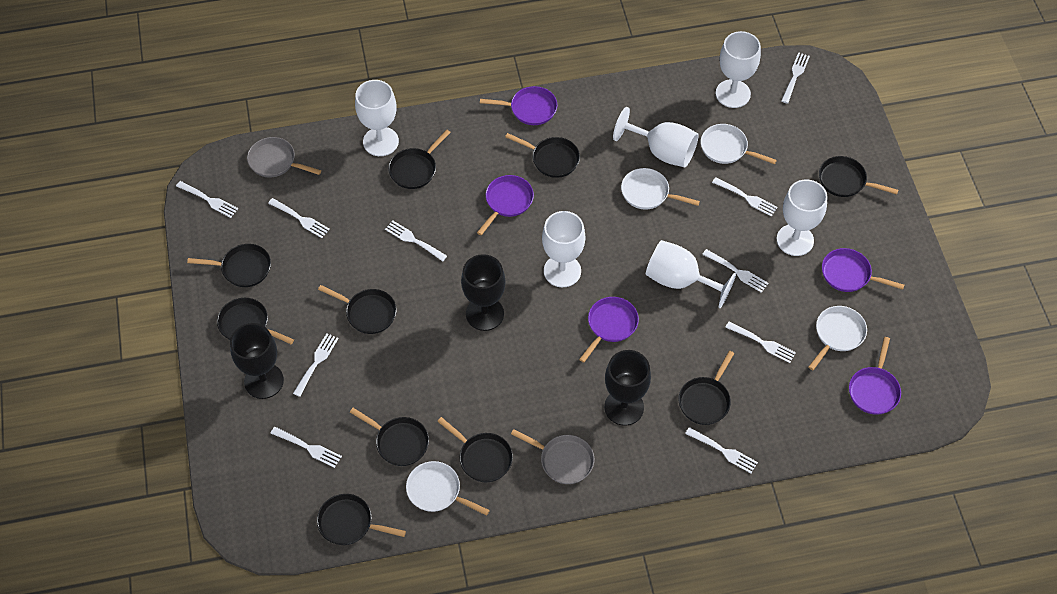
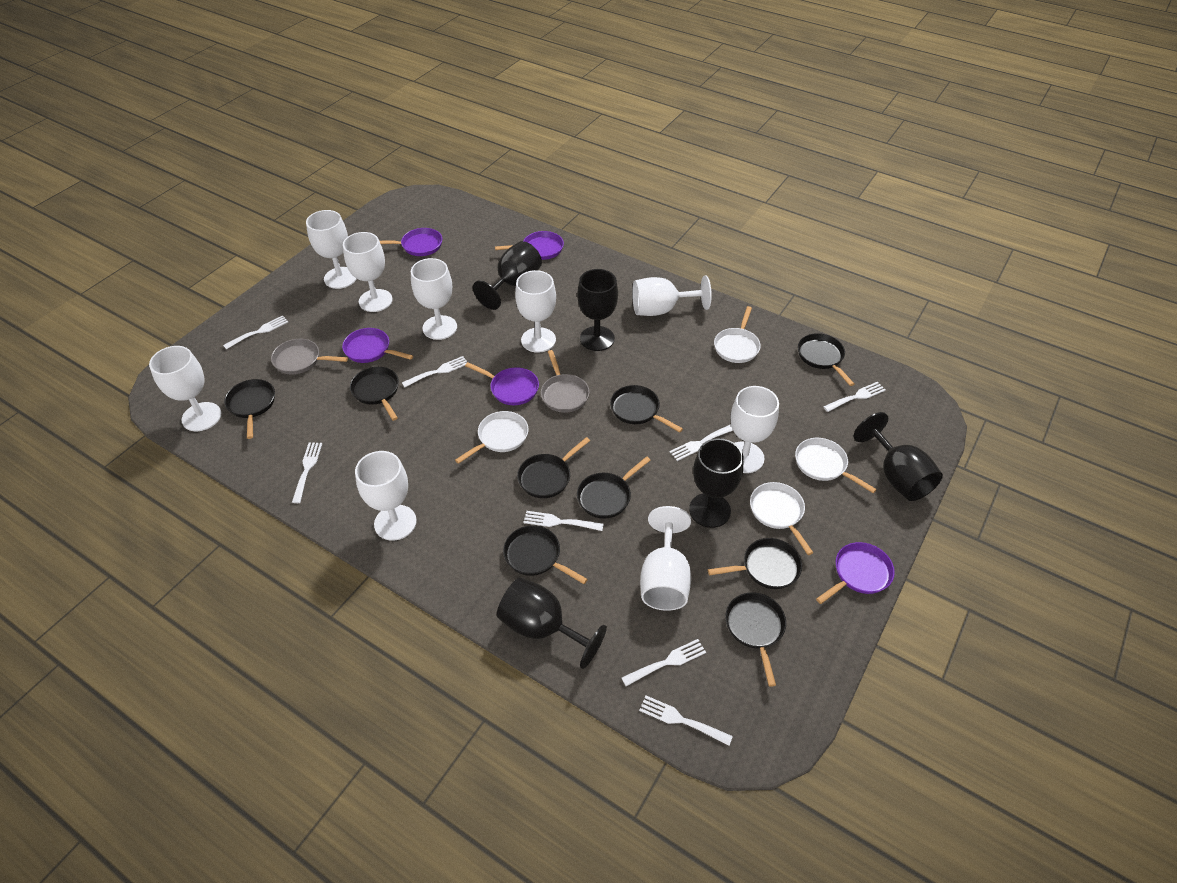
black goblet: 3 -> 5
black pan: 10 -> 9
white fork: 10 -> 8
white goblet: 6 -> 9

